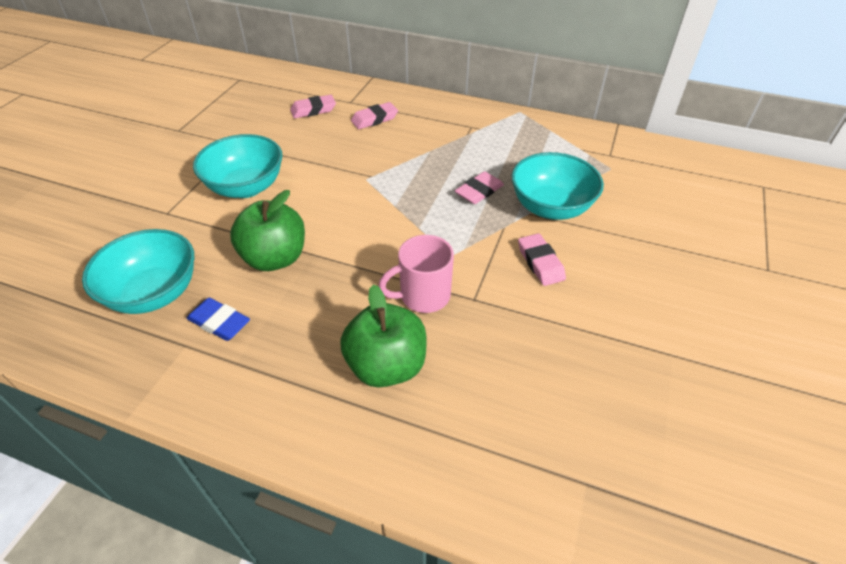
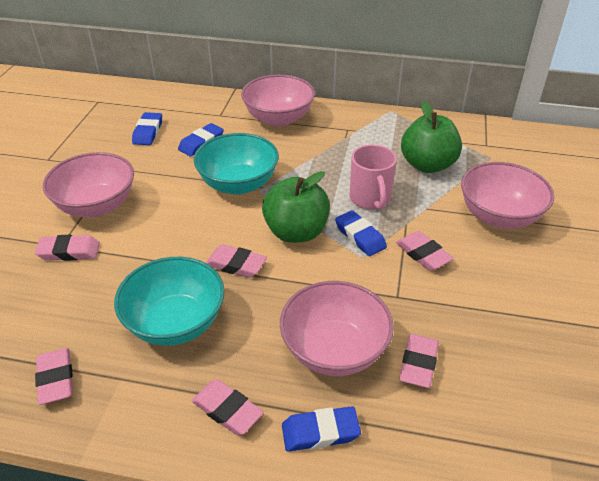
blue eraser: 1 -> 4
pink bowl: 0 -> 4
pink eraser: 4 -> 6
turquoise bowl: 3 -> 2

